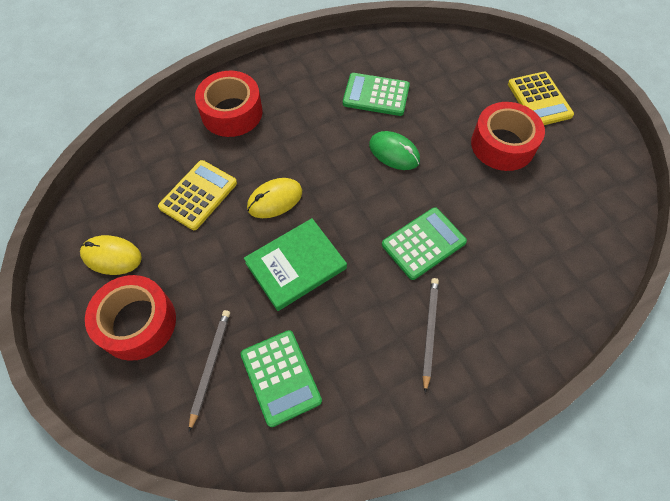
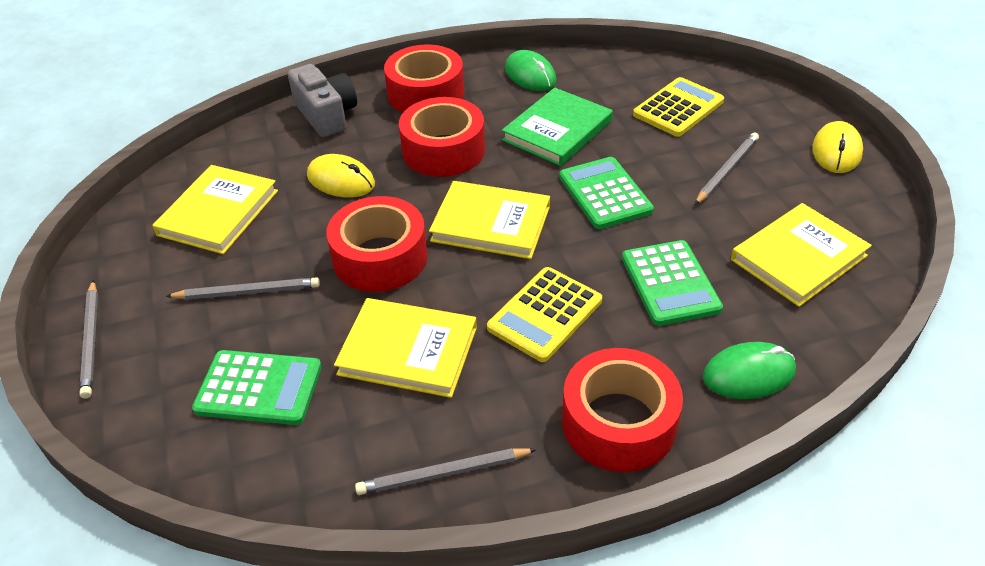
green mouse: 1 -> 2
grey camera: 0 -> 1
grey pencil: 2 -> 4
red tape: 3 -> 4
yellow book: 0 -> 4

